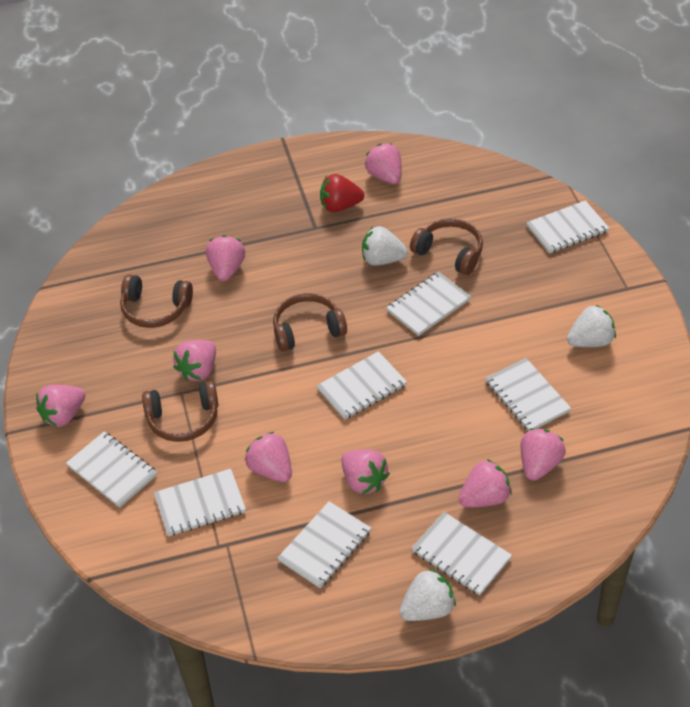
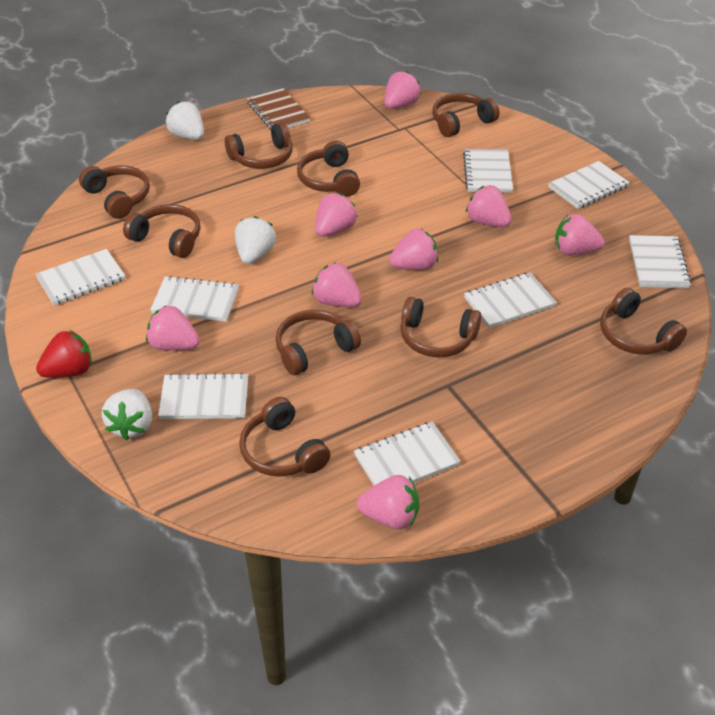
brown headphones: 4 -> 9
brown notebook: 0 -> 1

